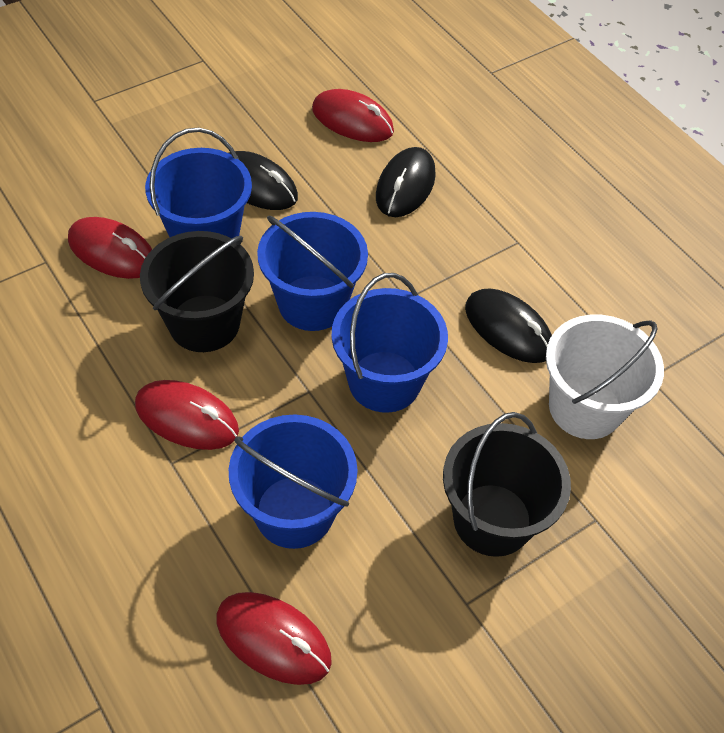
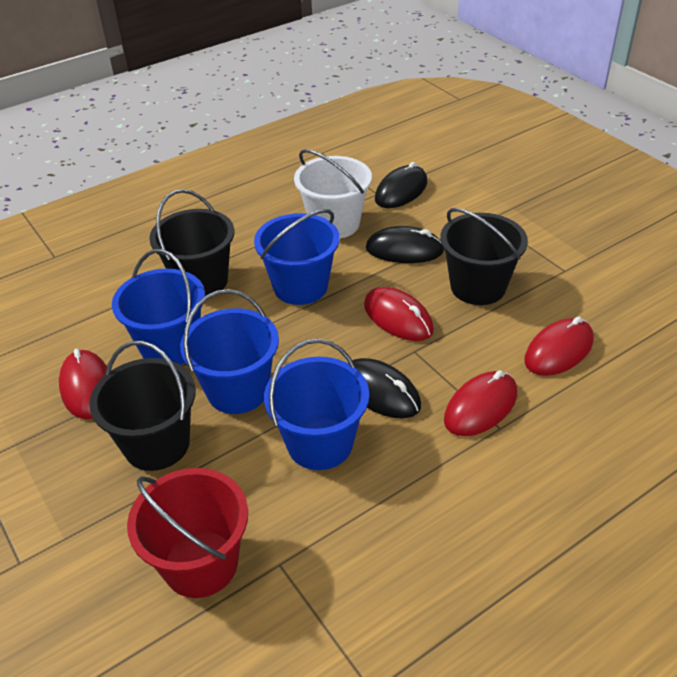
black bucket: 2 -> 3
red bucket: 0 -> 1

